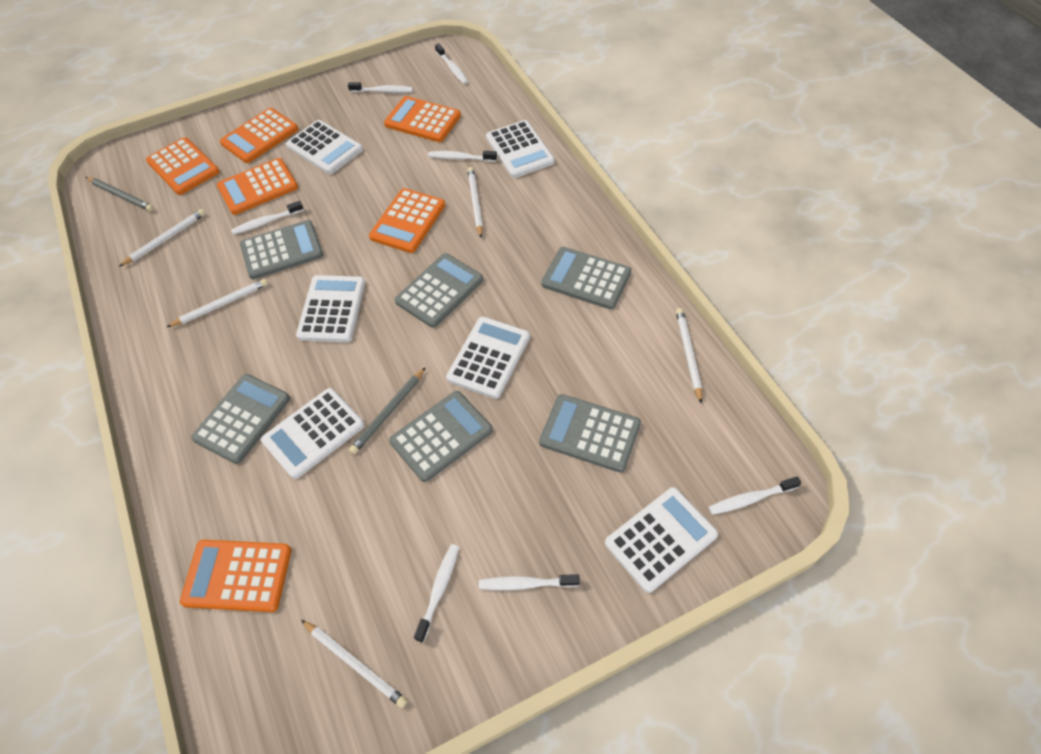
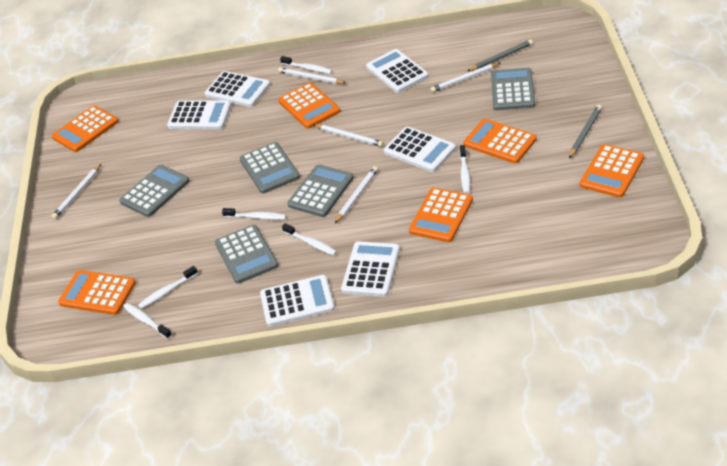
grey calculator: 6 -> 5
white toothbrush: 7 -> 6

